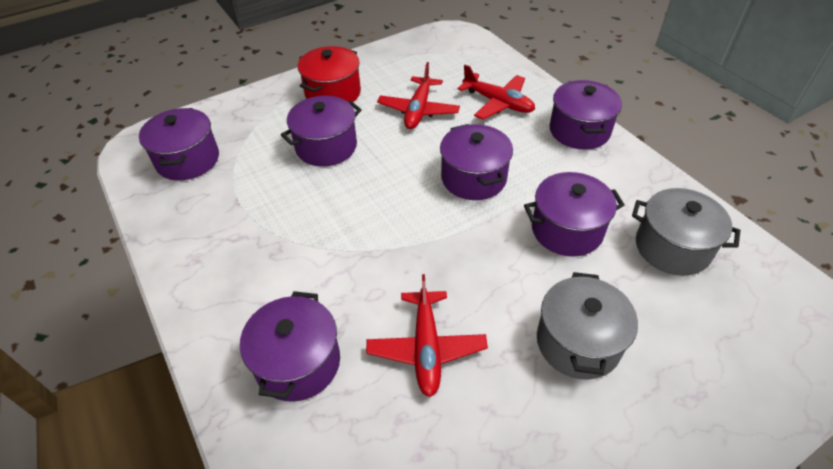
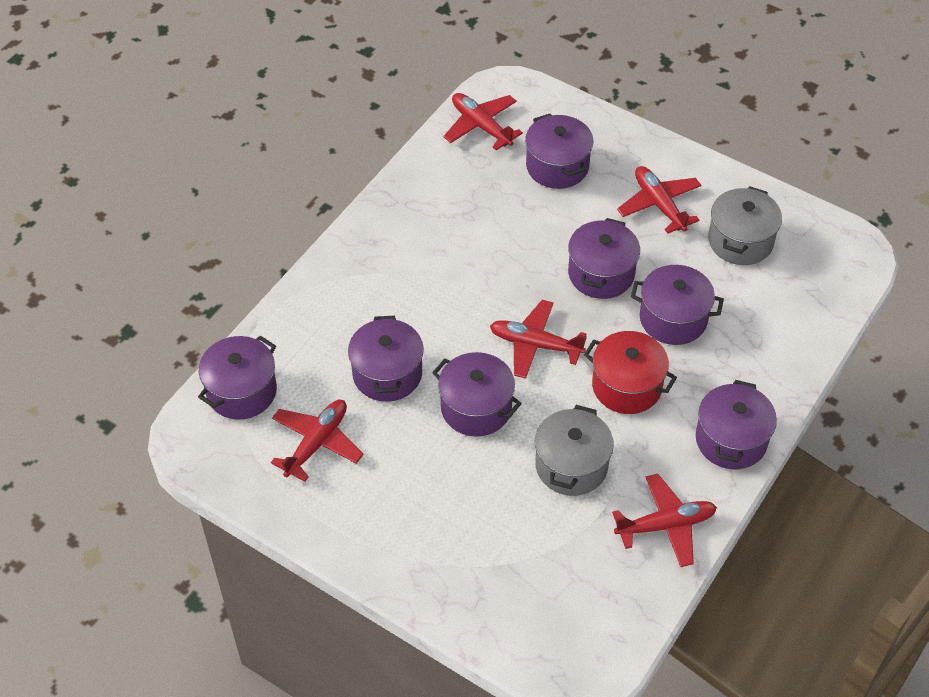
purple pot: 6 -> 7
red plane: 3 -> 5

